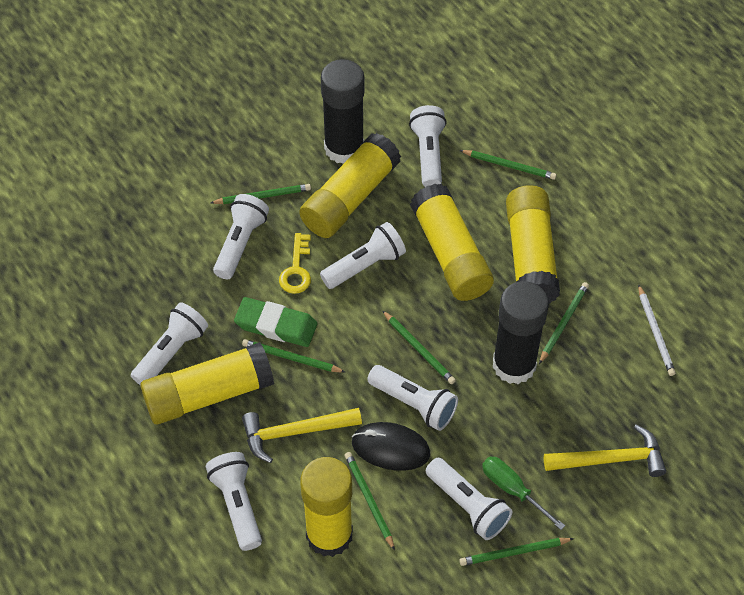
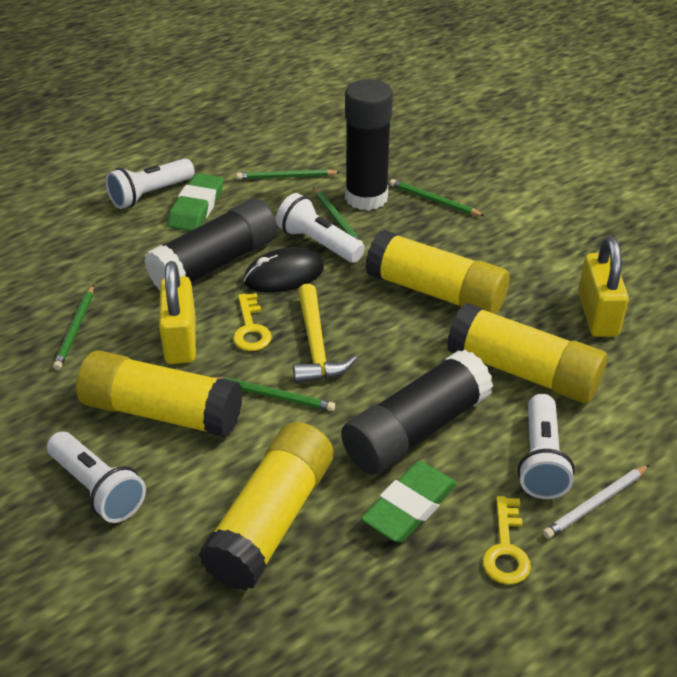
black glue stick: 2 -> 3
green eraser: 1 -> 2
green pencil: 7 -> 5
green screwdriver: 1 -> 0
white flashlight: 7 -> 4
yellow glue stick: 5 -> 4
yellow hammer: 2 -> 1
yellow key: 1 -> 2
yellow padlock: 0 -> 2

